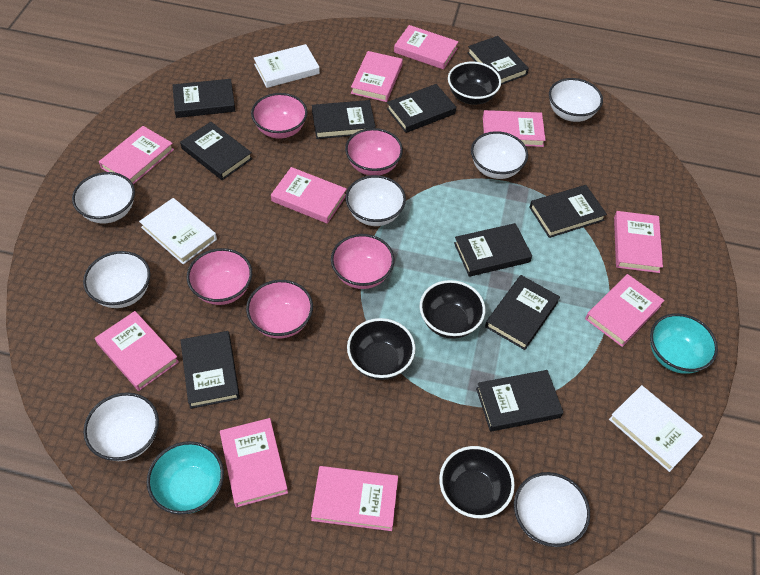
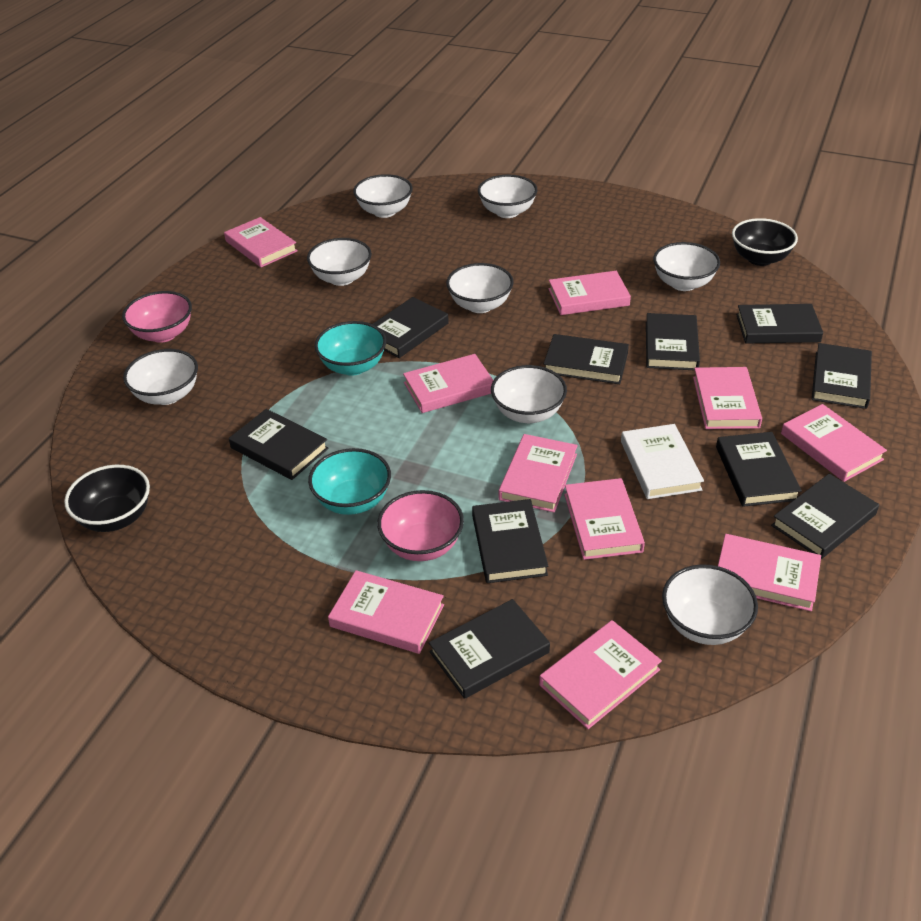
black bowl: 4 -> 2
pink bowl: 5 -> 2
white book: 3 -> 1
white bowl: 7 -> 8

